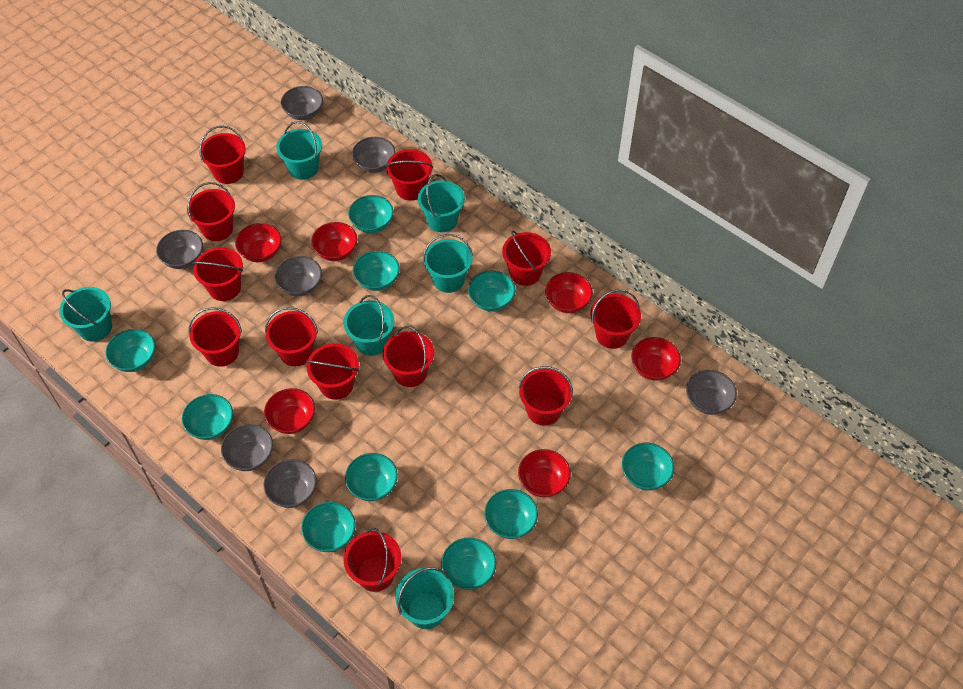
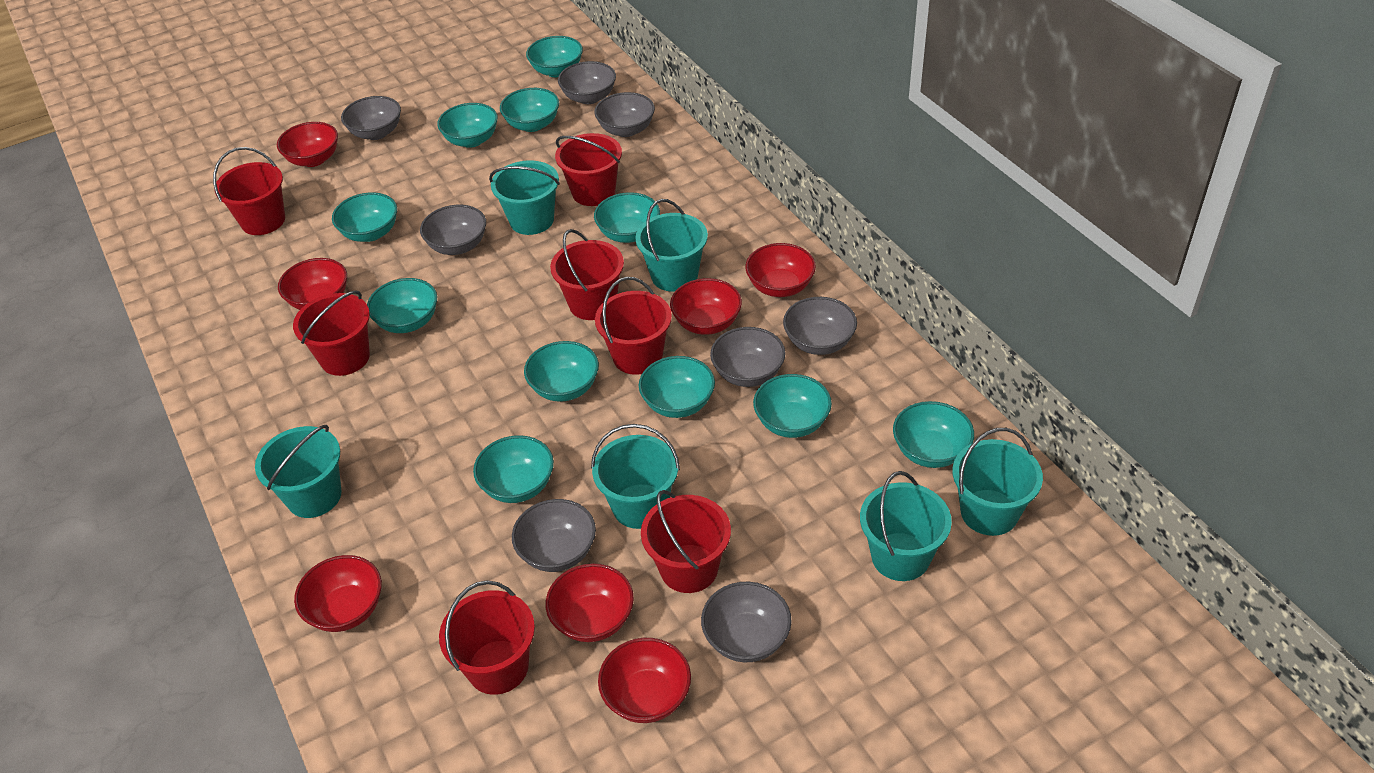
grey bowl: 7 -> 8
red bowl: 6 -> 7
red bucket: 12 -> 7
turquoise bowl: 10 -> 11

